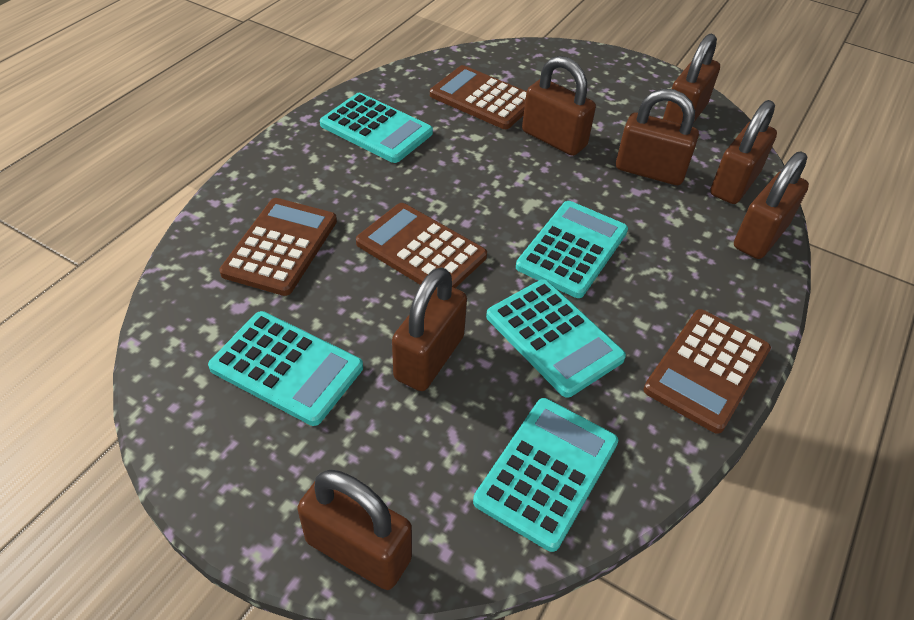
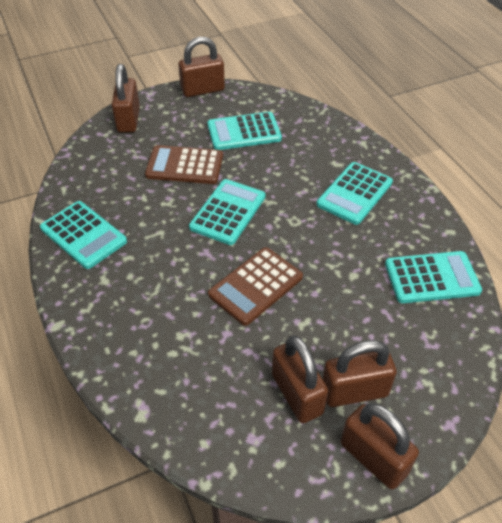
brown calculator: 4 -> 2
brown padlock: 7 -> 5

